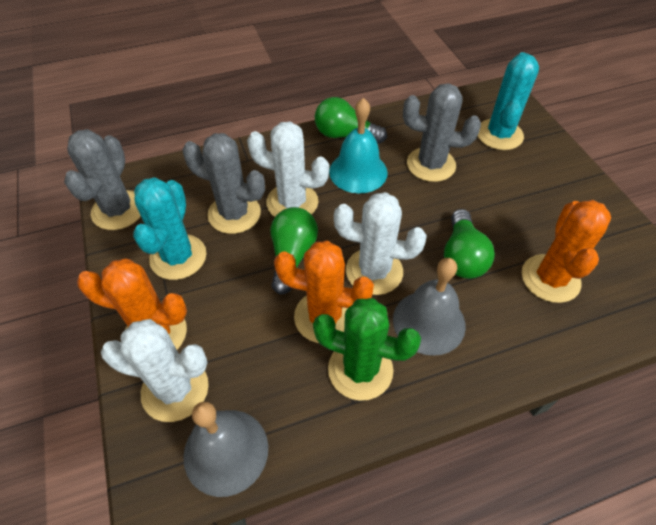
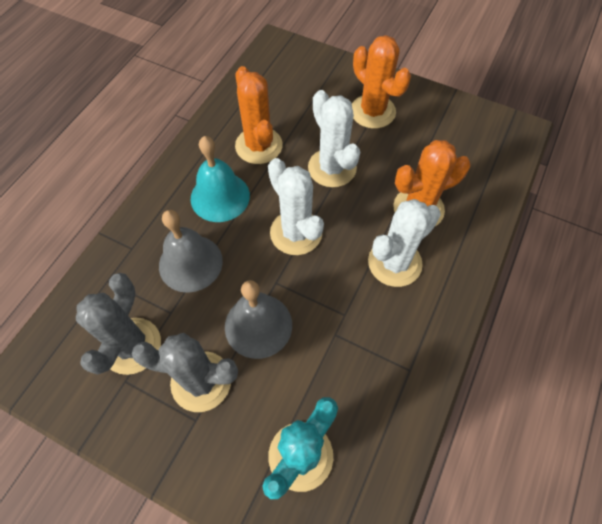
green cactus: 1 -> 0
green light bulb: 3 -> 0
grey cactus: 3 -> 2
turquoise cactus: 2 -> 1

